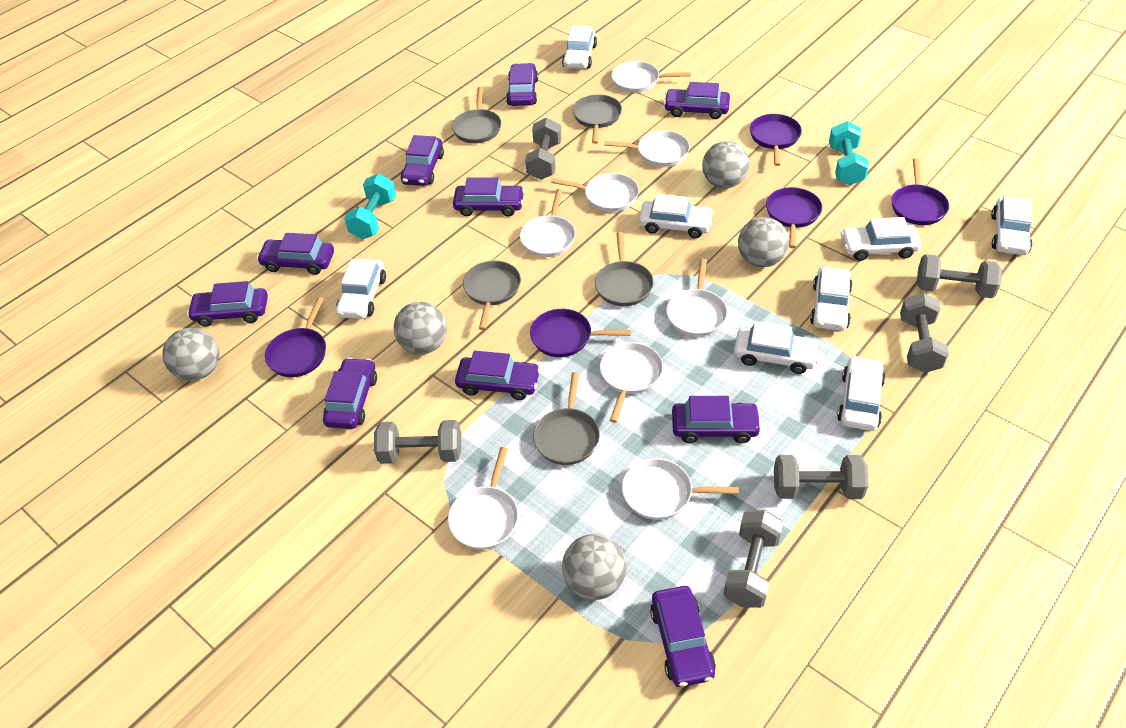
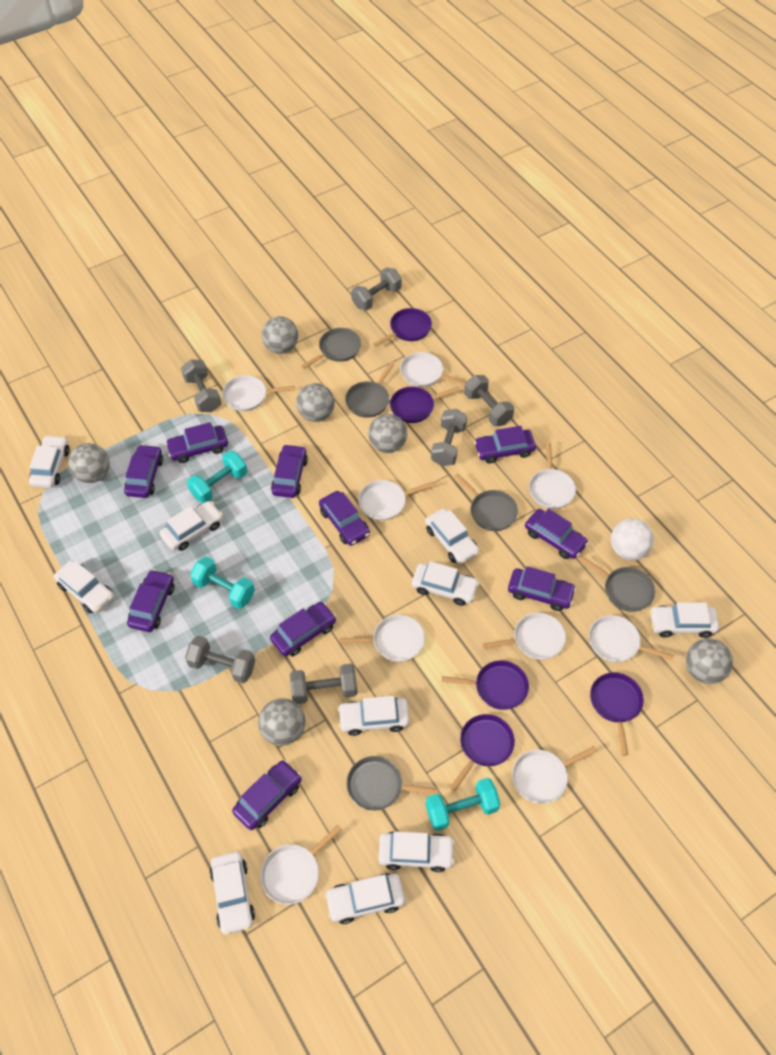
grey ball: 5 -> 6
turquoise dumbbell: 2 -> 3
white ball: 0 -> 1
white car: 8 -> 10
white pan: 8 -> 9

